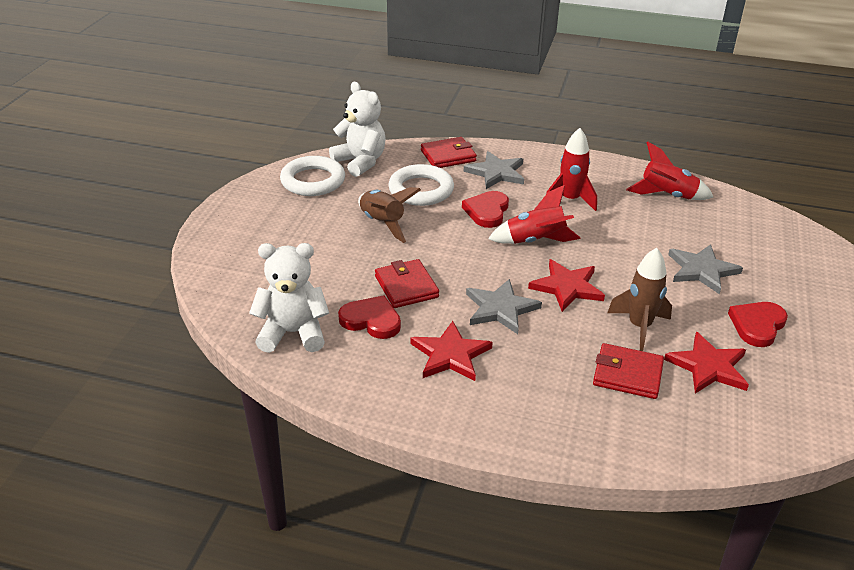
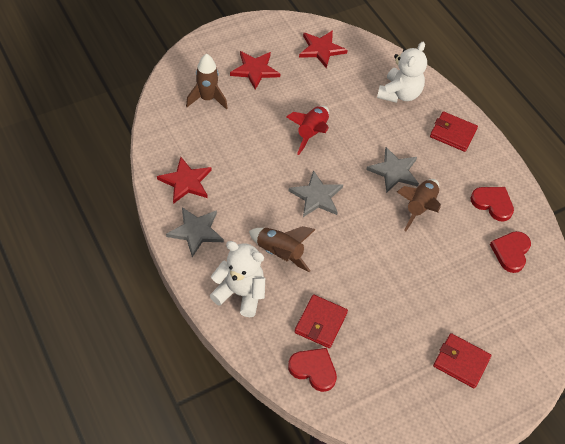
brown rocket: 2 -> 3
red rocket: 3 -> 1
white ring: 2 -> 0

